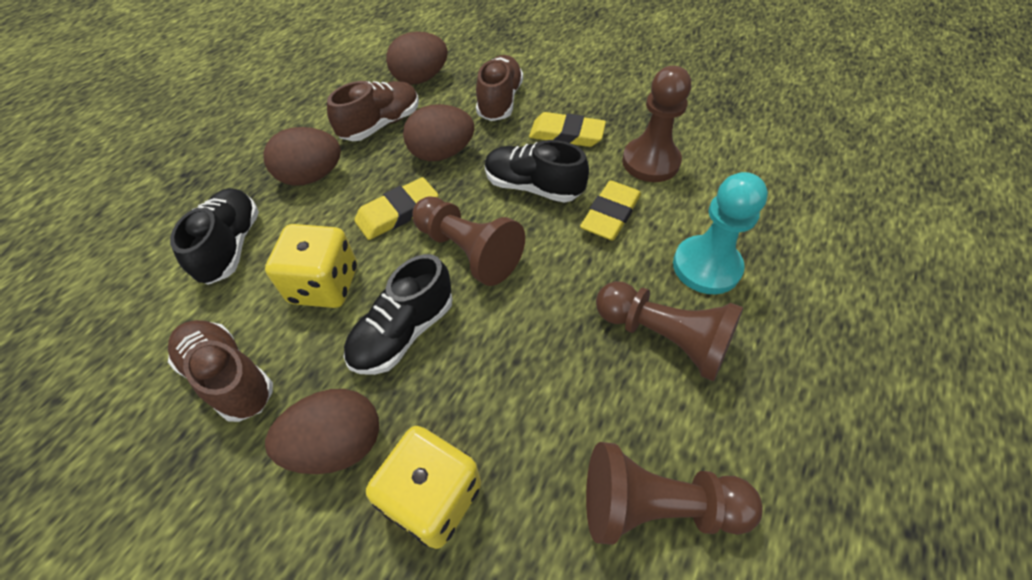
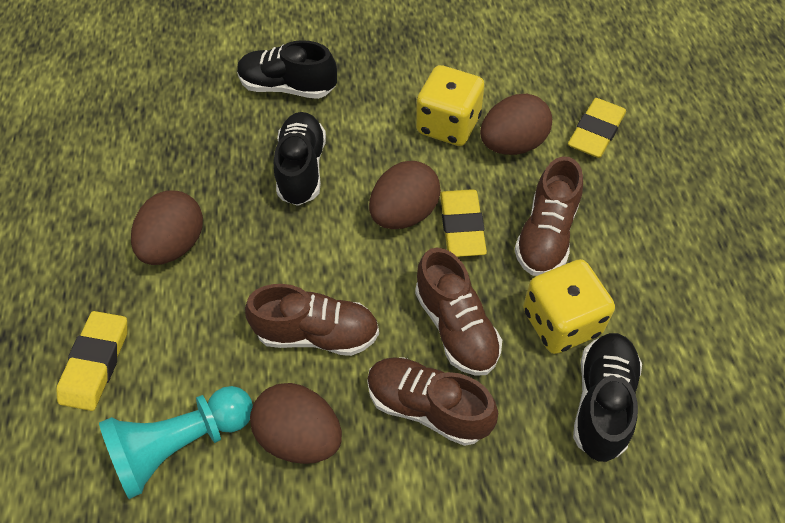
brown pawn: 4 -> 0
brown shoe: 3 -> 4

